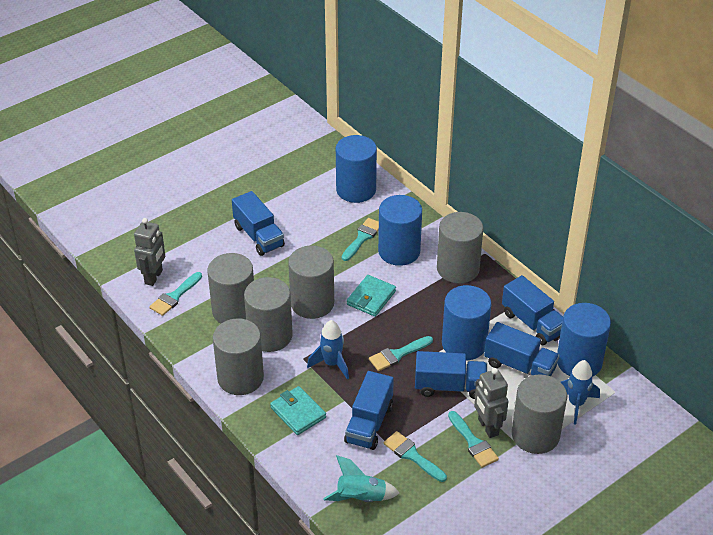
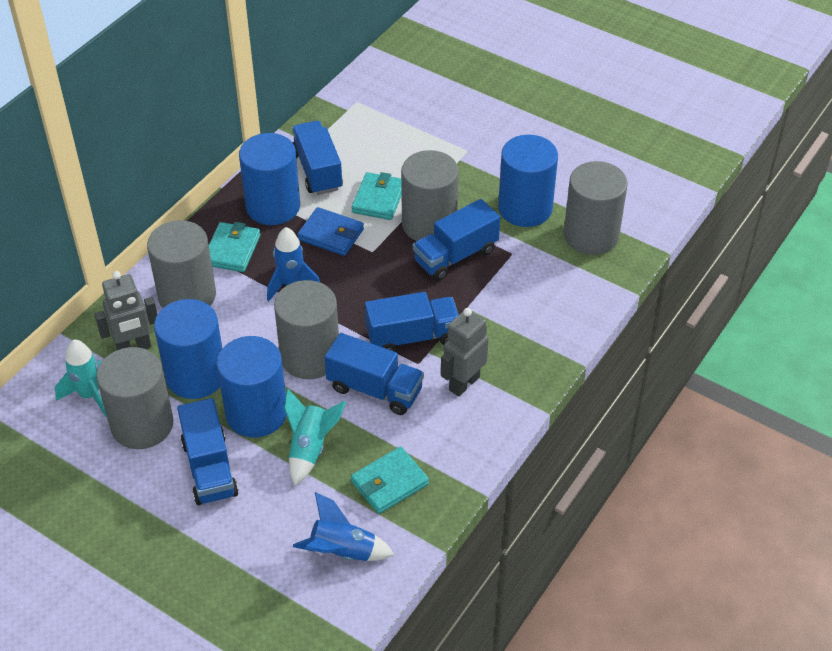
blue wallet: 0 -> 1
grey cylinder: 6 -> 5
turquoise brush: 5 -> 0
turquoise rocket: 1 -> 2
turquoise wallet: 2 -> 3

